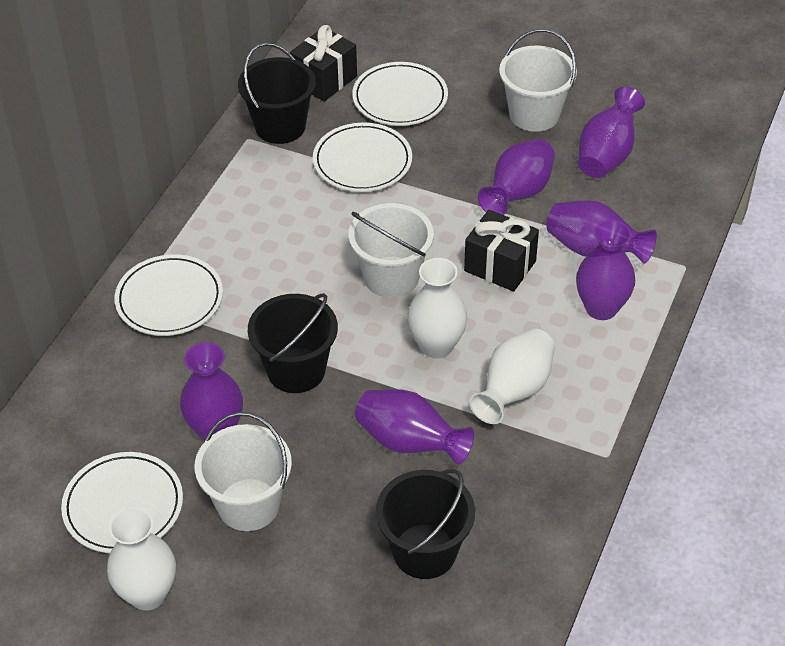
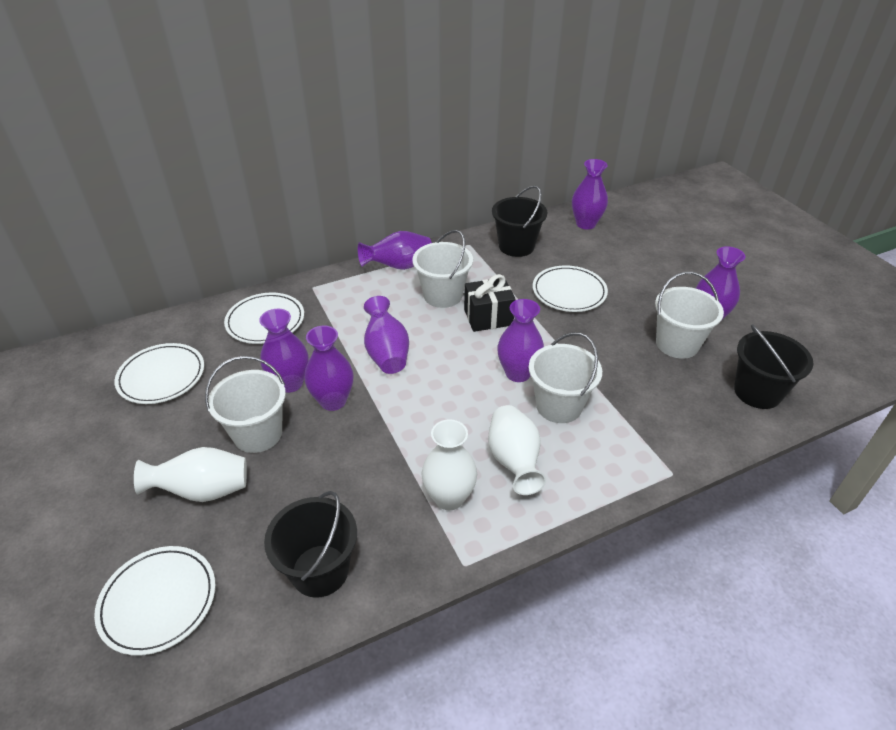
black gift: 2 -> 1
purple vase: 6 -> 7
white bucket: 3 -> 4

